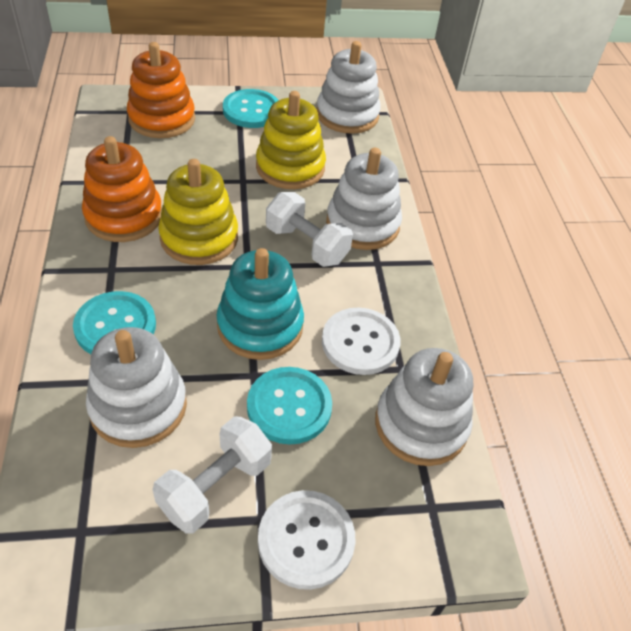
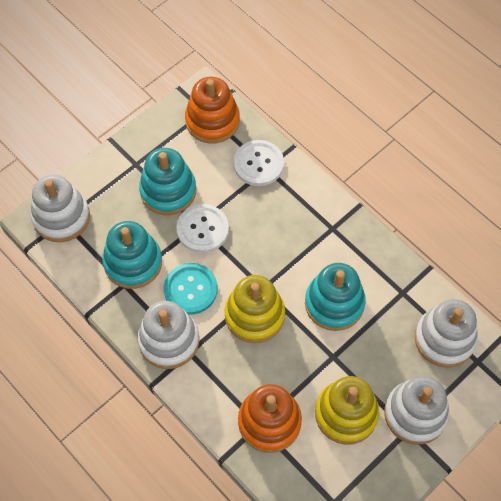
turquoise button: 3 -> 1
turquoise stacking toy: 1 -> 3
white dumbbell: 2 -> 0

